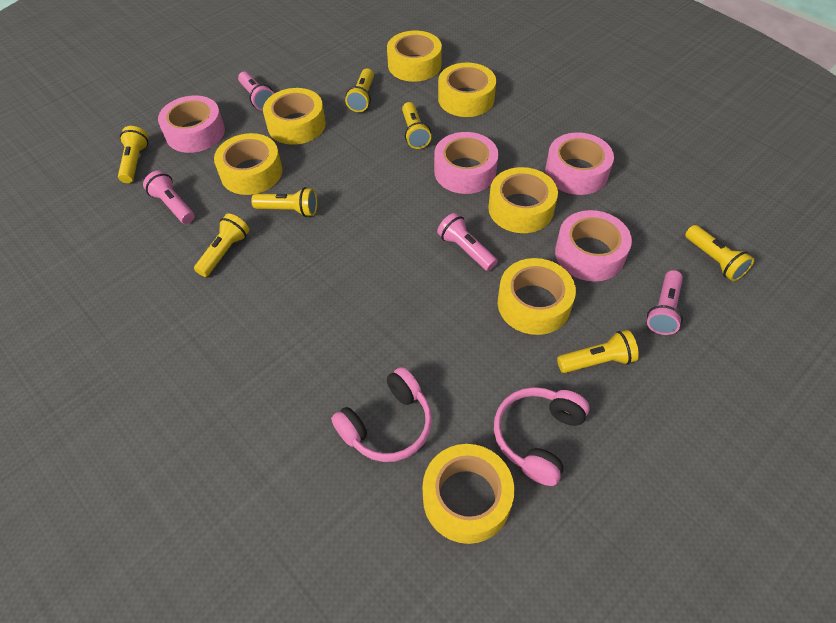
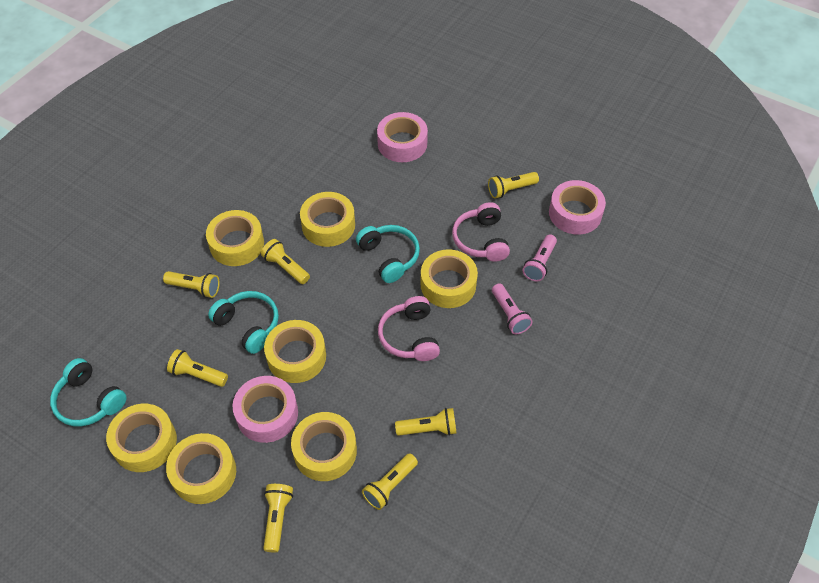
pink flashlight: 4 -> 2
pink tape: 4 -> 3
turquoise headphones: 0 -> 3

